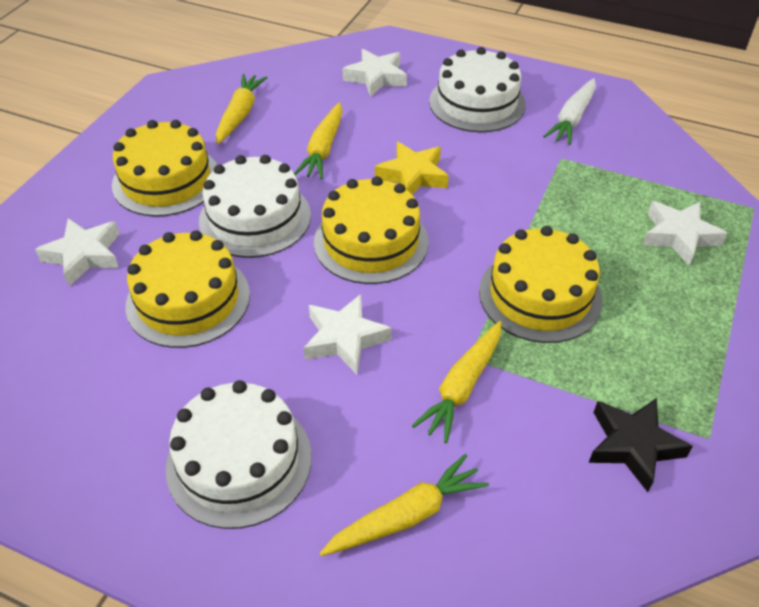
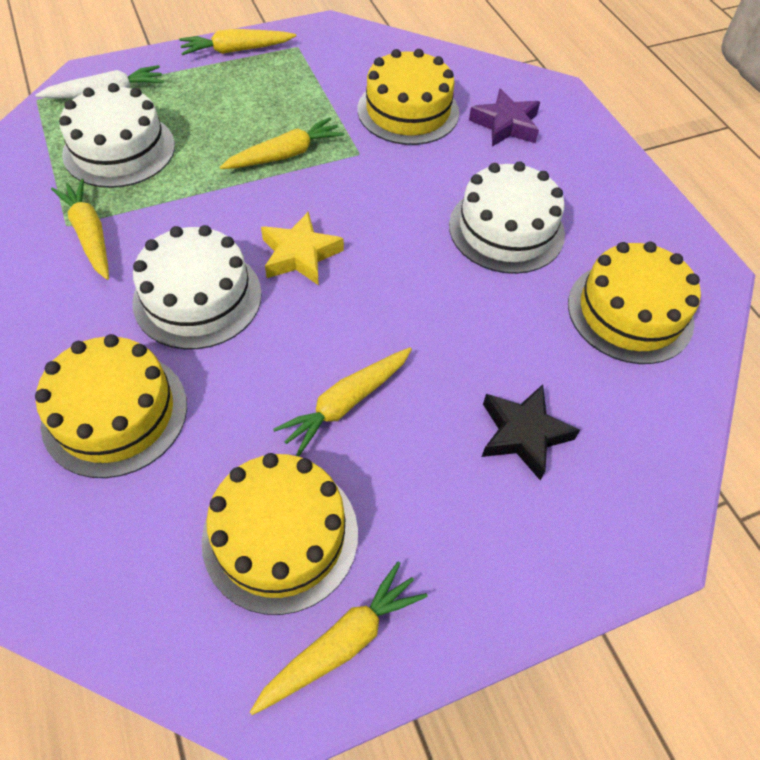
purple star: 0 -> 1
white star: 4 -> 0
yellow carrot: 4 -> 5

